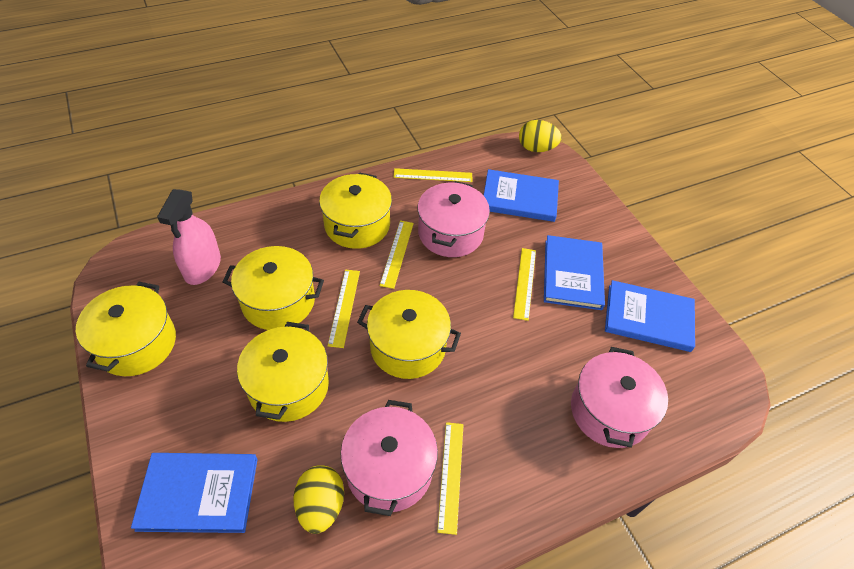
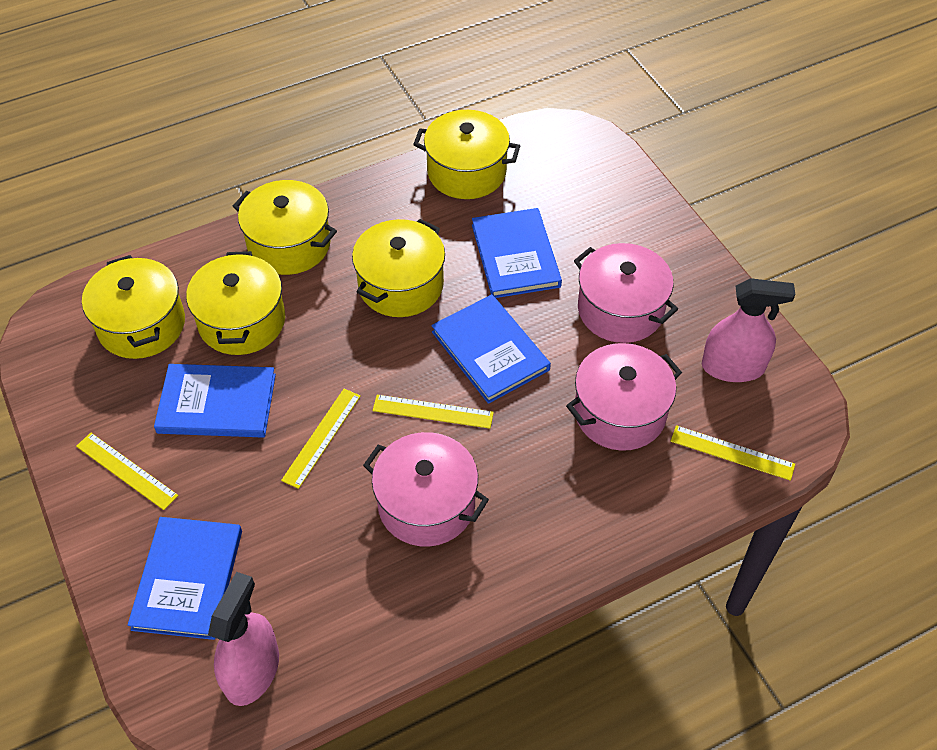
pink spray bottle: 1 -> 2
yellow egg: 2 -> 0
yellow ruler: 5 -> 4

